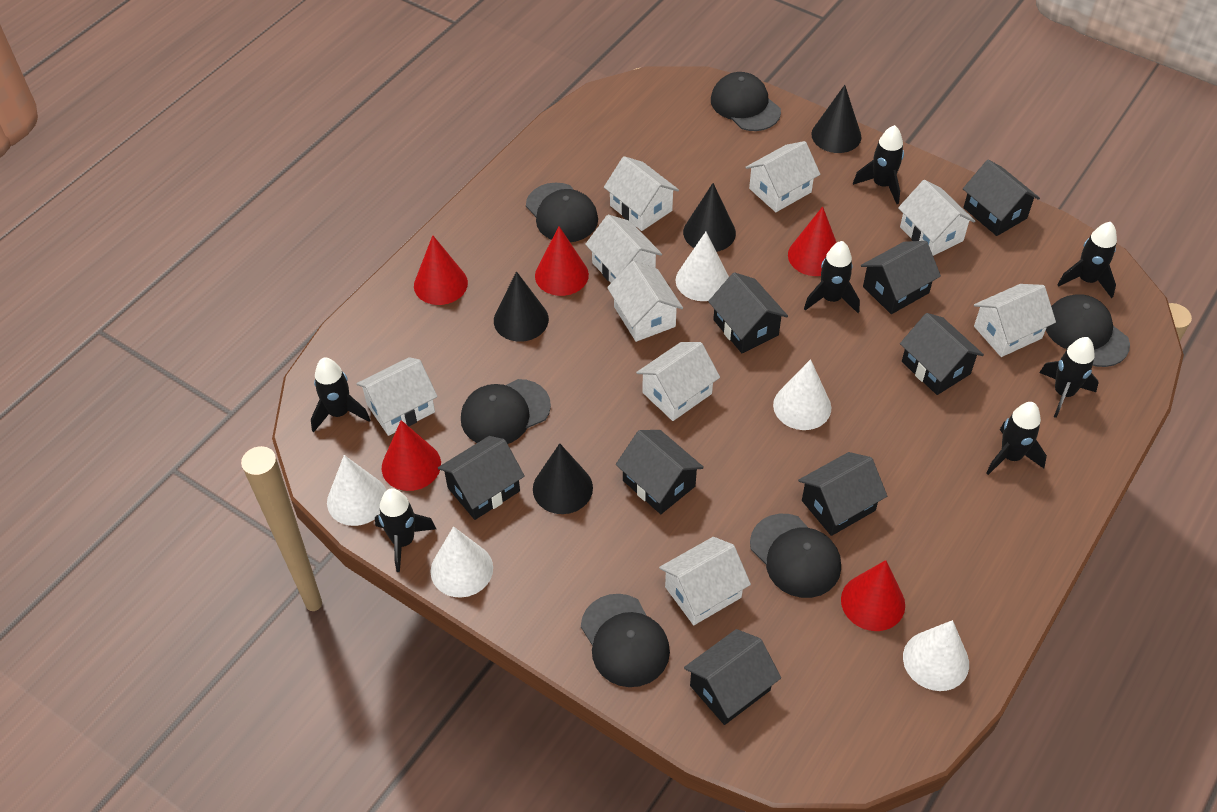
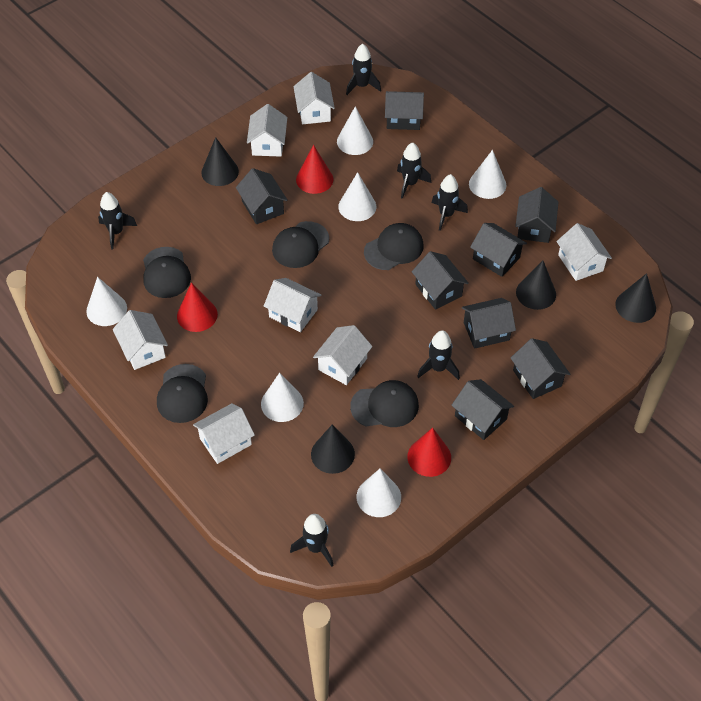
black cap: 6 -> 5
black rocket: 7 -> 6
red cone: 5 -> 3
white cone: 5 -> 6
white house: 9 -> 7

